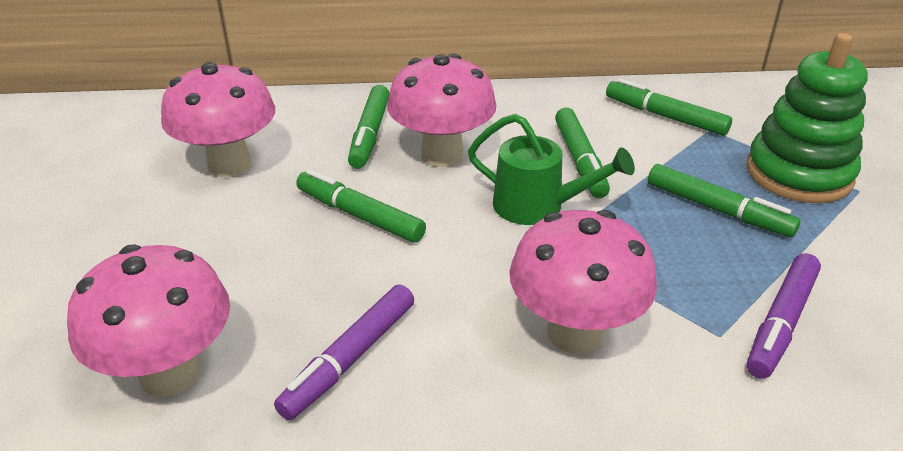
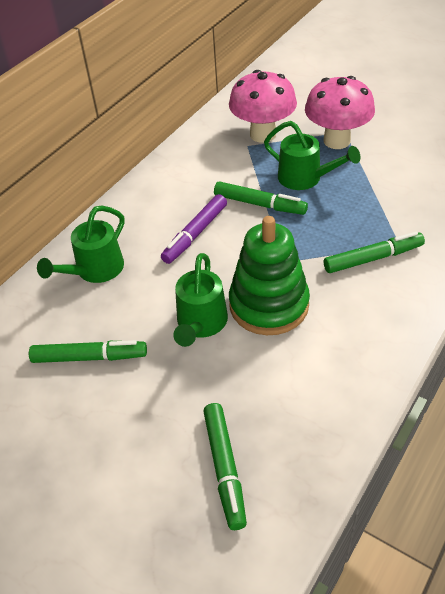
green marker: 5 -> 4
green watering can: 1 -> 3
pink mushroom: 4 -> 2
purple marker: 2 -> 1

